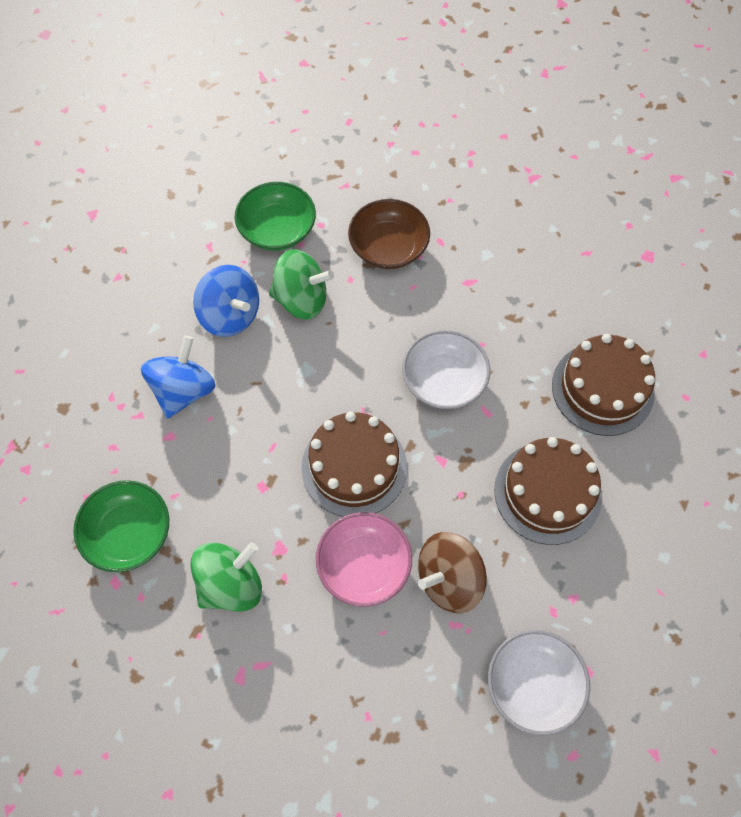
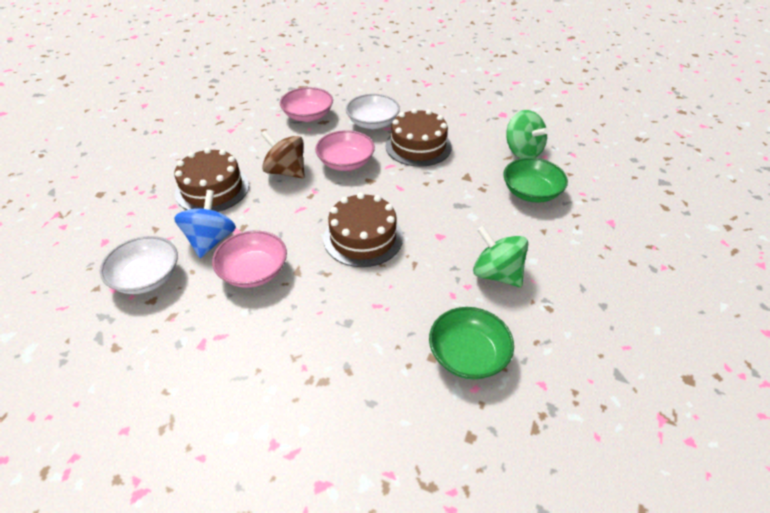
blue spinning top: 2 -> 1
brown bowl: 1 -> 0
pink bowl: 1 -> 3

